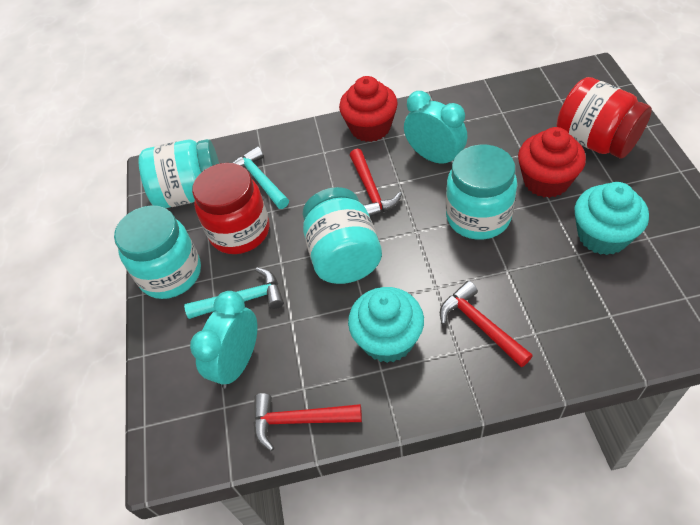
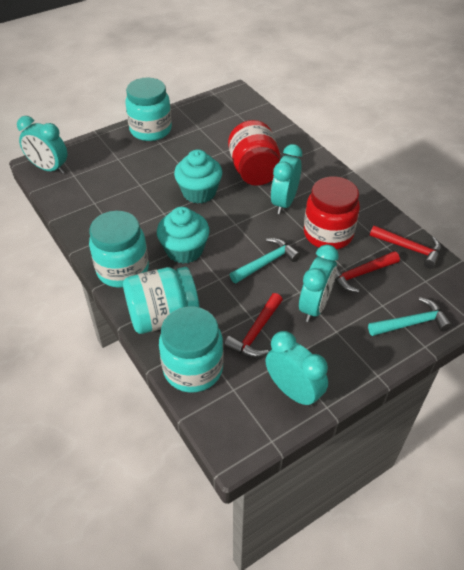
red cupcake: 2 -> 0
turquoise clock: 2 -> 4

